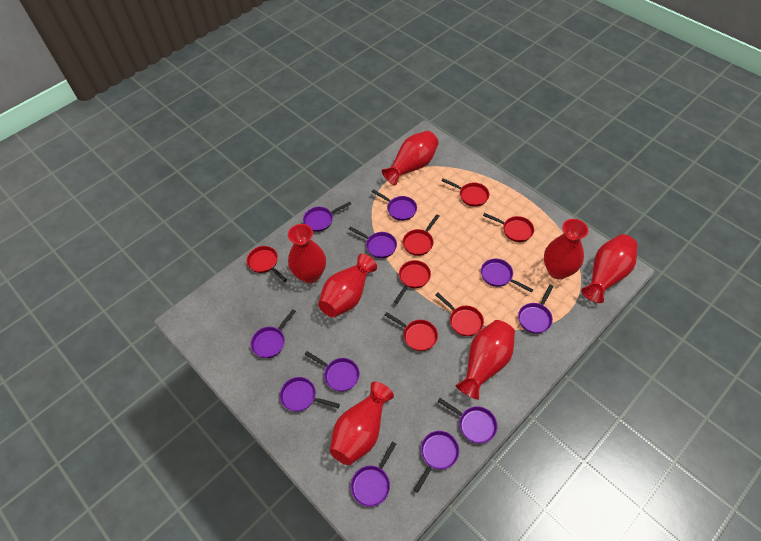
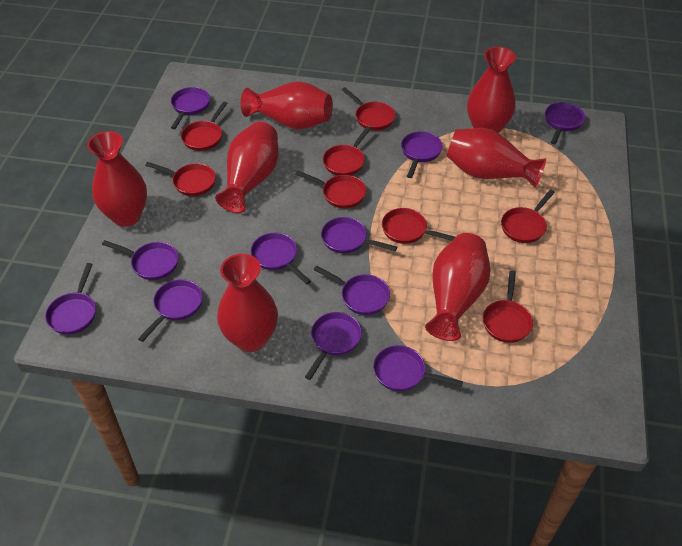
red pan: 7 -> 8

